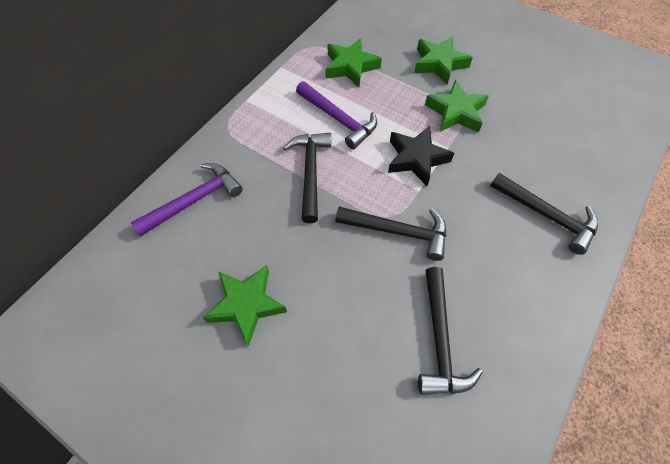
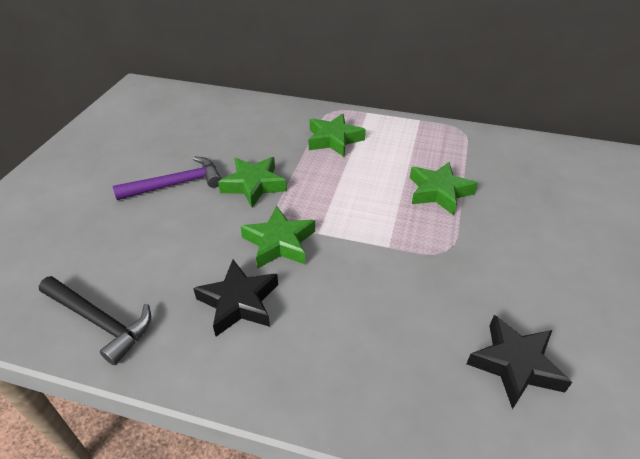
black hammer: 4 -> 1
black star: 1 -> 2
purple hammer: 2 -> 1

